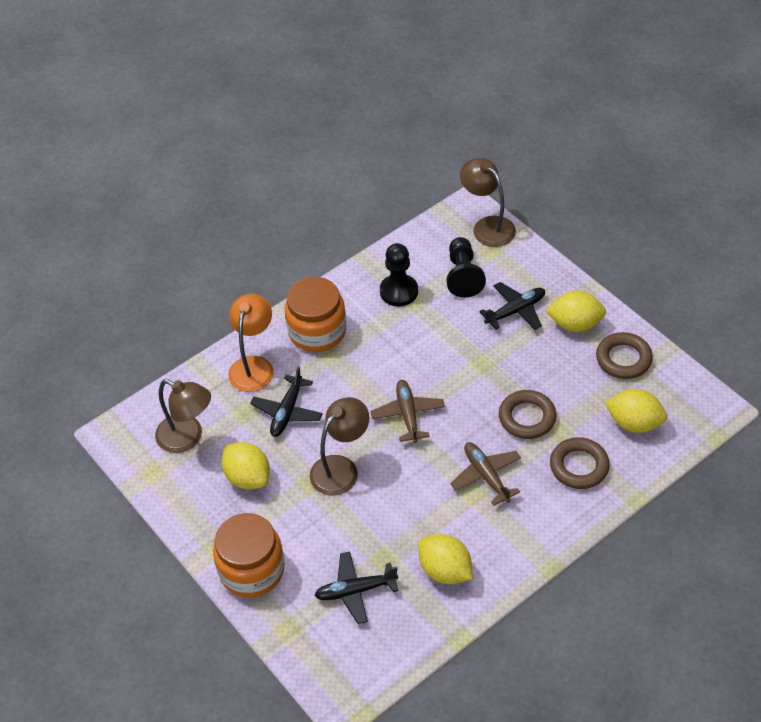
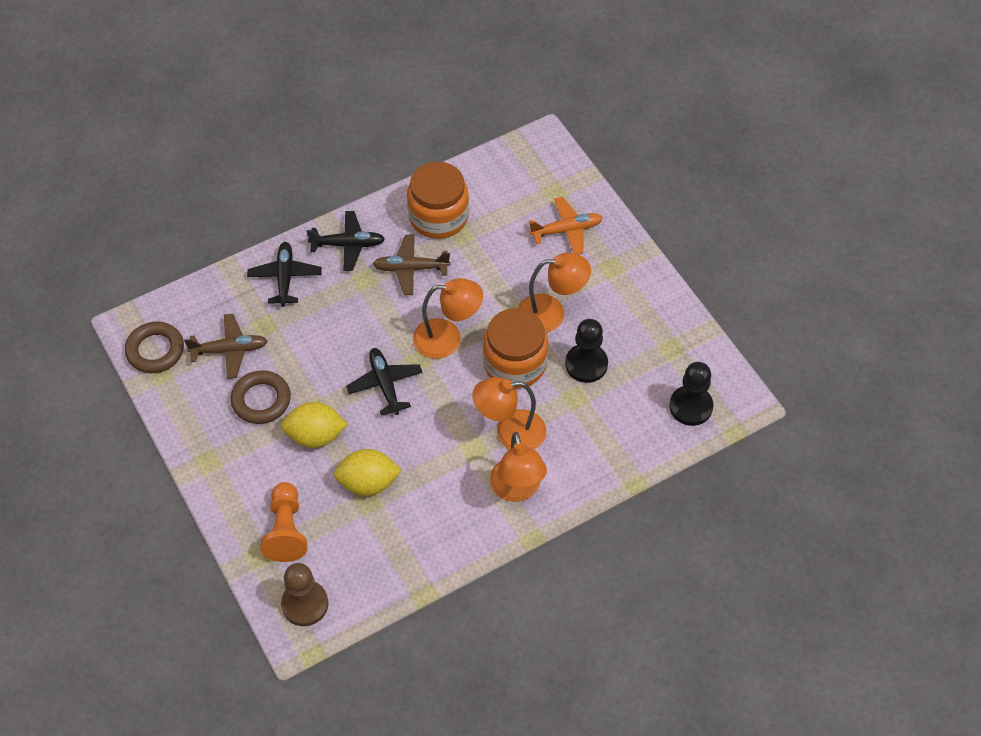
brown lamp: 3 -> 0
brown pawn: 0 -> 1
brown ring: 3 -> 2
orange lamp: 1 -> 4
orange pawn: 0 -> 1
orange plane: 0 -> 1
yellow lemon: 4 -> 2

